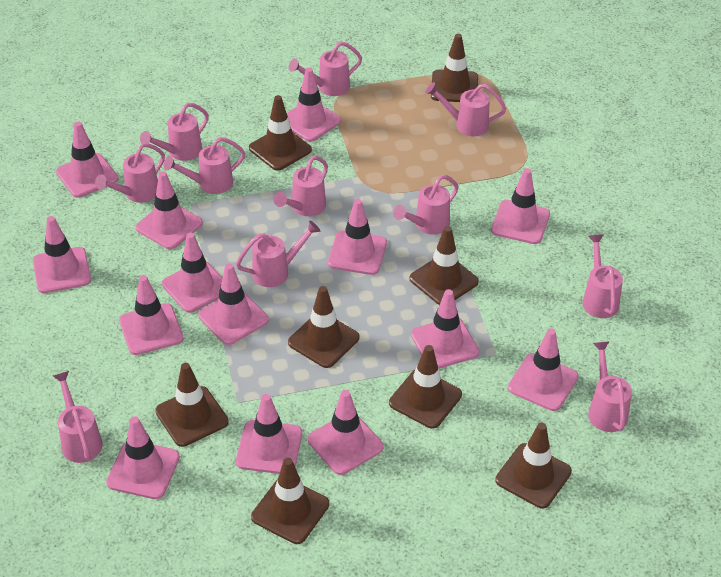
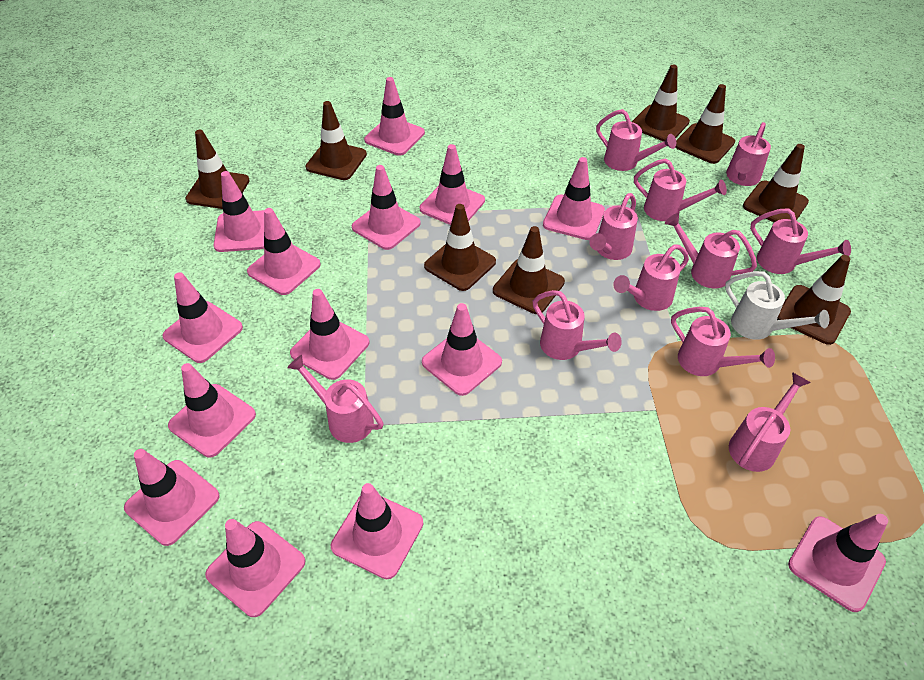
white watering can: 0 -> 1

